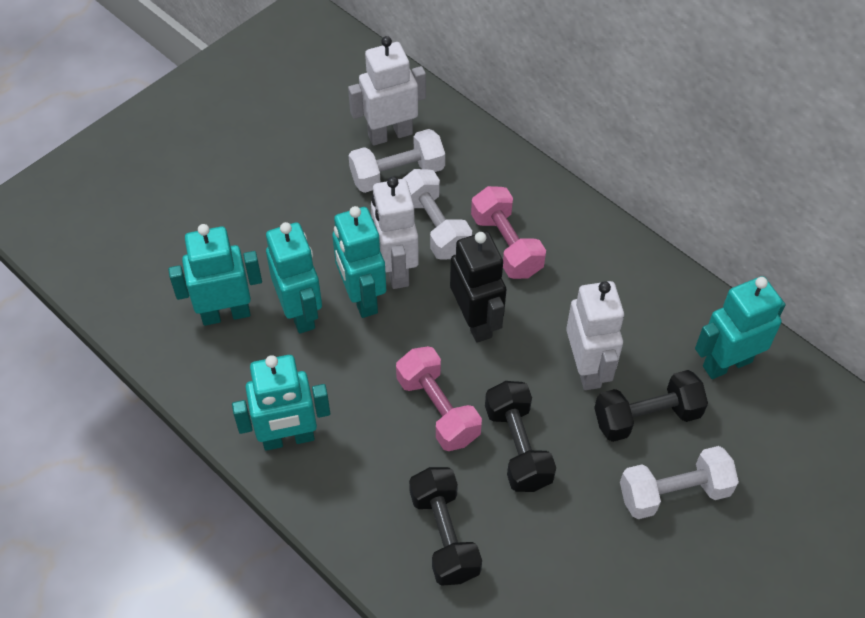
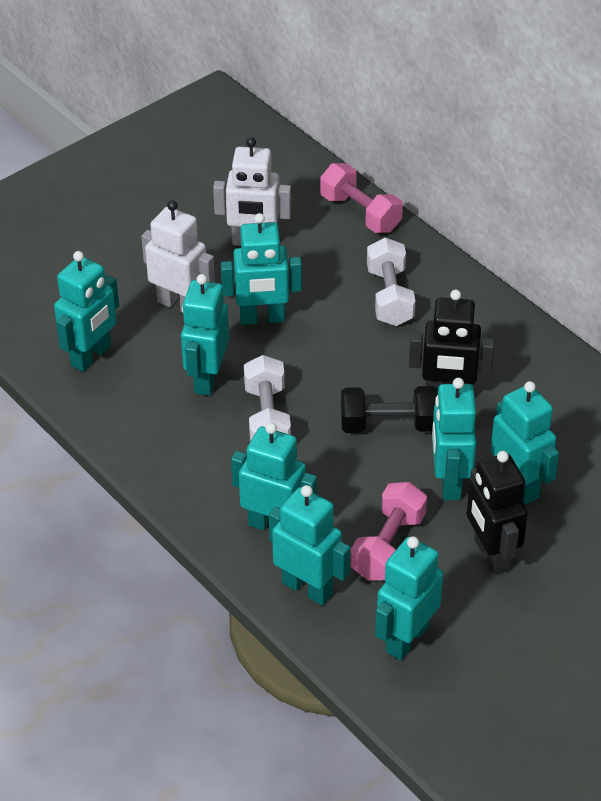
black dumbbell: 3 -> 1
black robot: 1 -> 2
turquoise robot: 5 -> 8
white dumbbell: 3 -> 2
white robot: 3 -> 2

